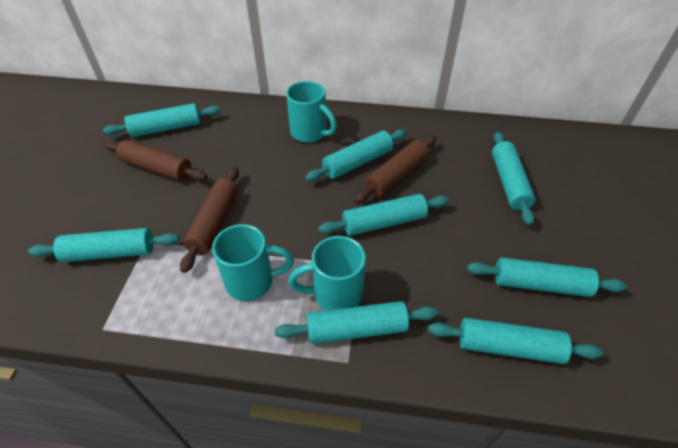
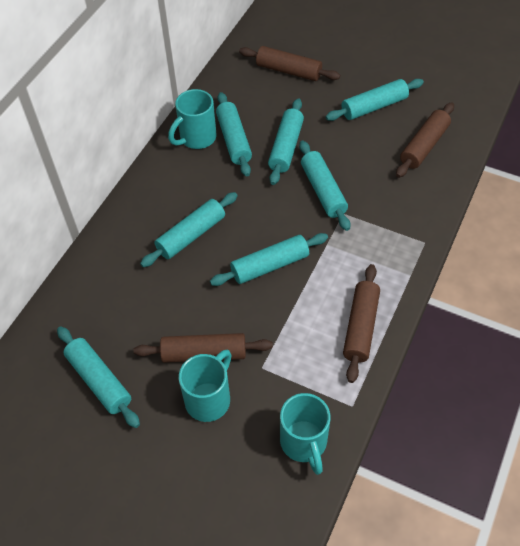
brown rolling pin: 3 -> 4
turquoise rolling pin: 8 -> 7

